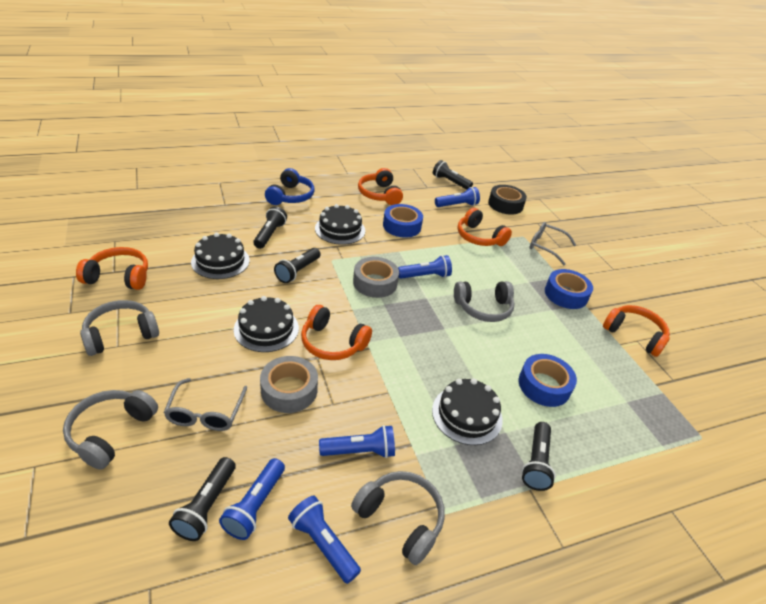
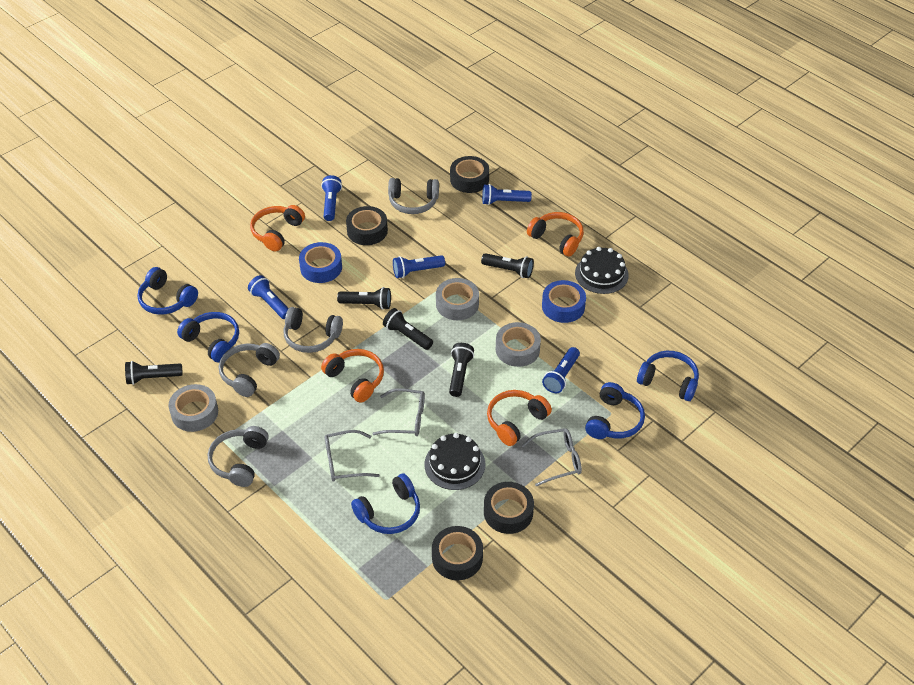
black cake: 4 -> 2
black tape: 1 -> 4
blue headphones: 1 -> 5
blue tape: 3 -> 2
grey glasses: 2 -> 3
grey tape: 2 -> 3
orange headphones: 5 -> 4

